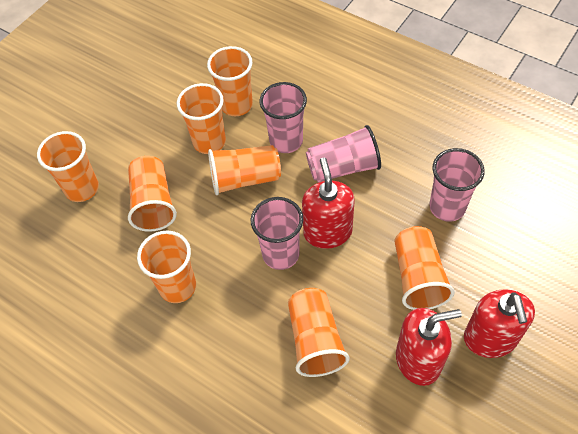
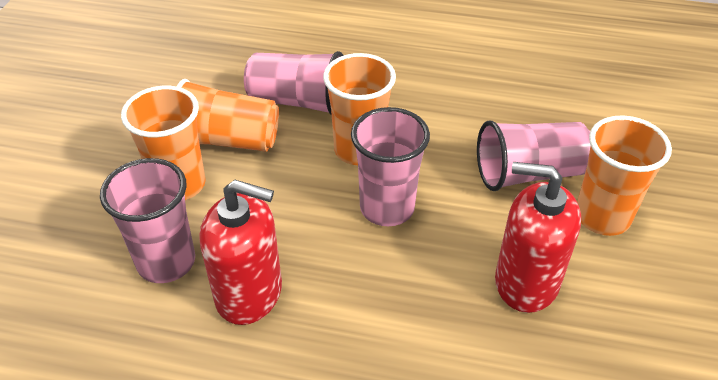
orange cup: 8 -> 4
red soap dispenser: 3 -> 2

